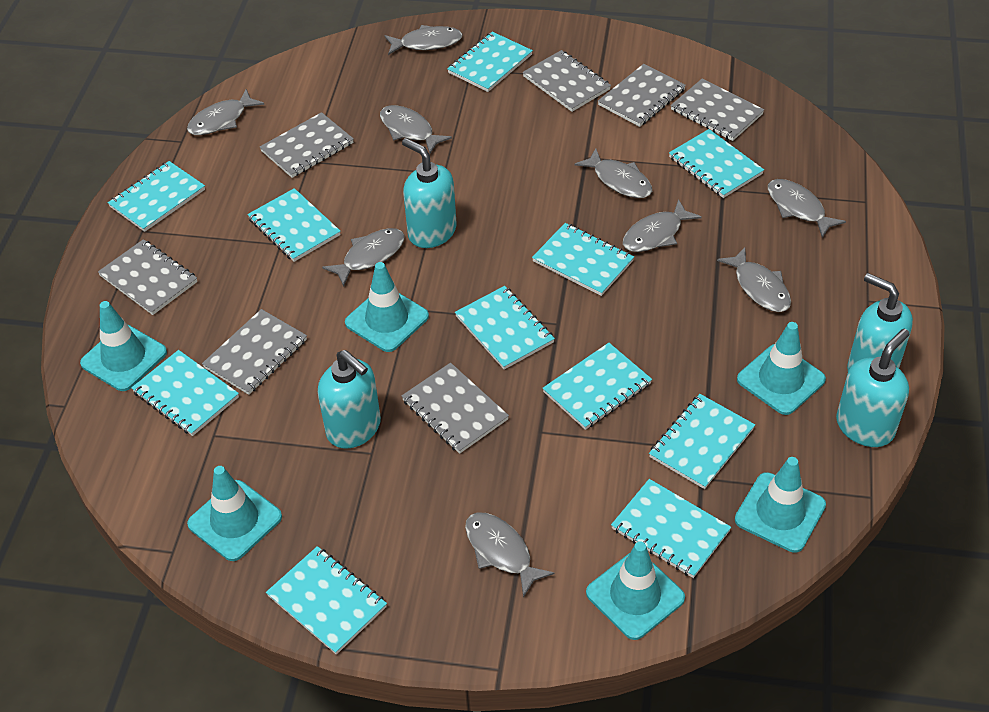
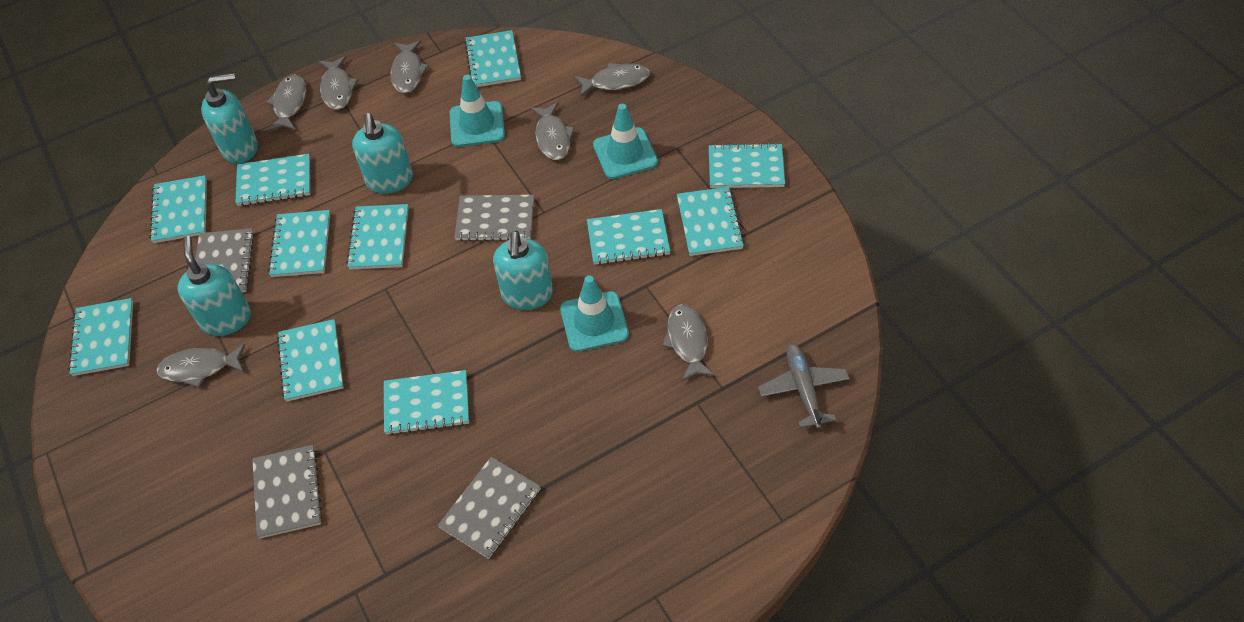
grey fish: 9 -> 7
grey notebook: 7 -> 4
grey plane: 0 -> 1
turquoise traffic cone: 6 -> 3

